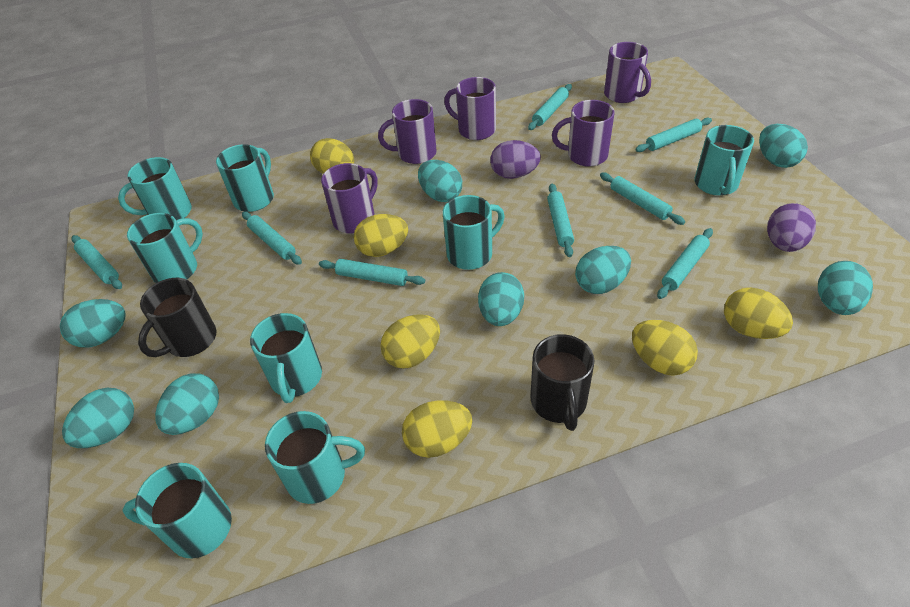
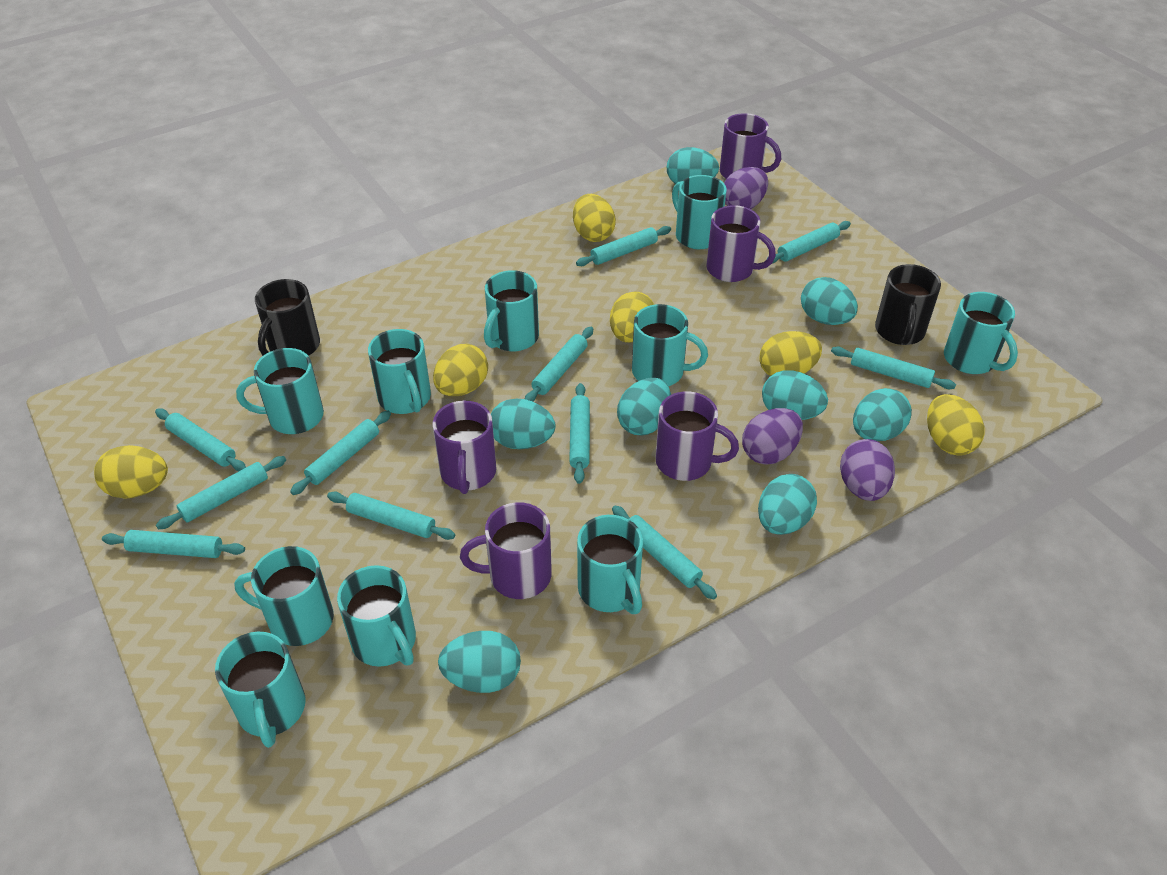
purple egg: 2 -> 3
turquoise mug: 8 -> 10
turquoise rolling pin: 8 -> 11

